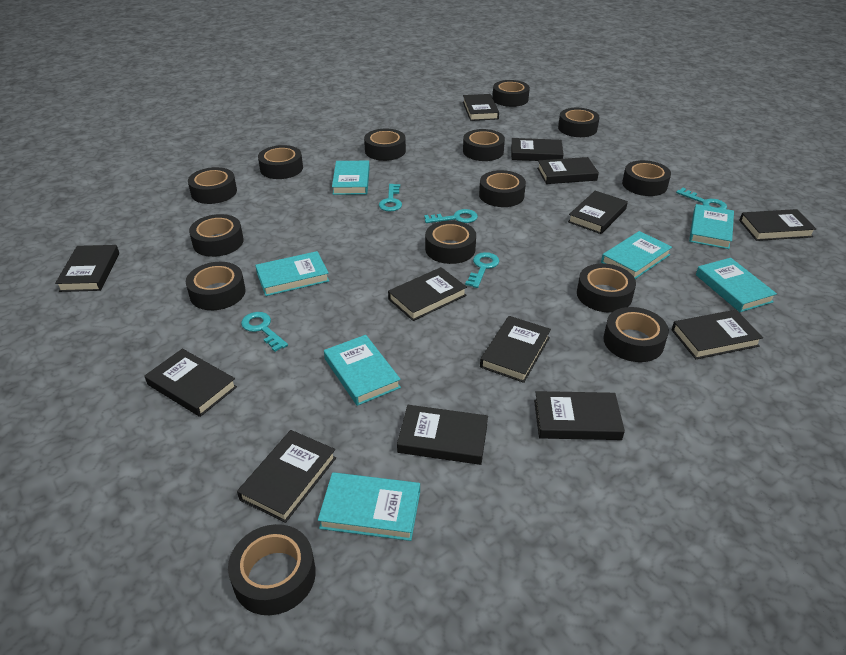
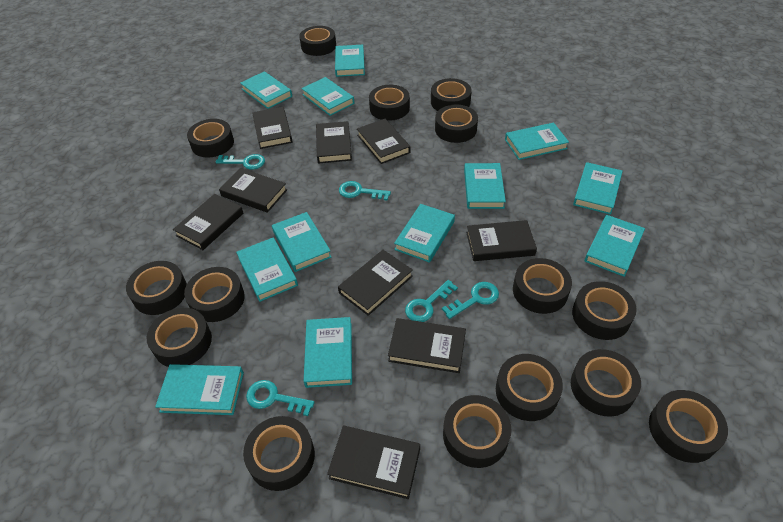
black book: 13 -> 9
black tape: 14 -> 15
turquoise book: 7 -> 12

